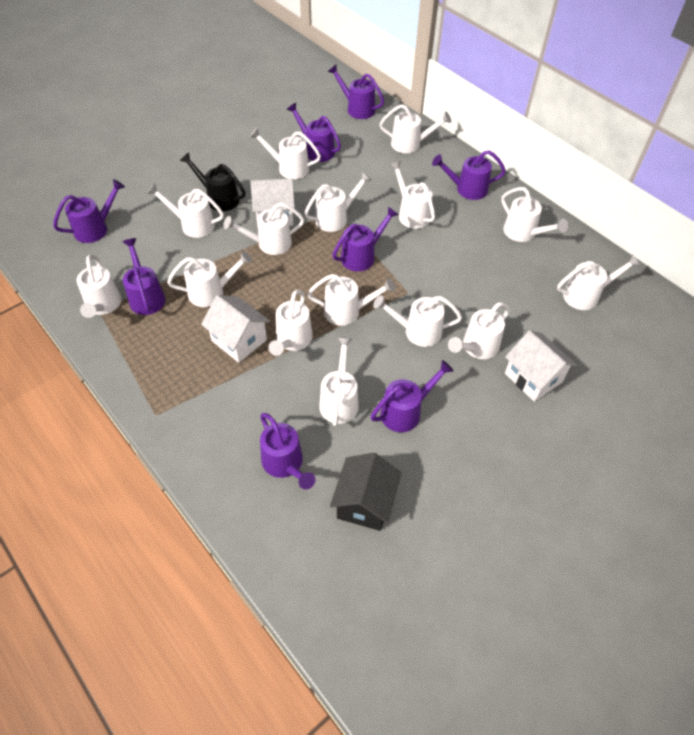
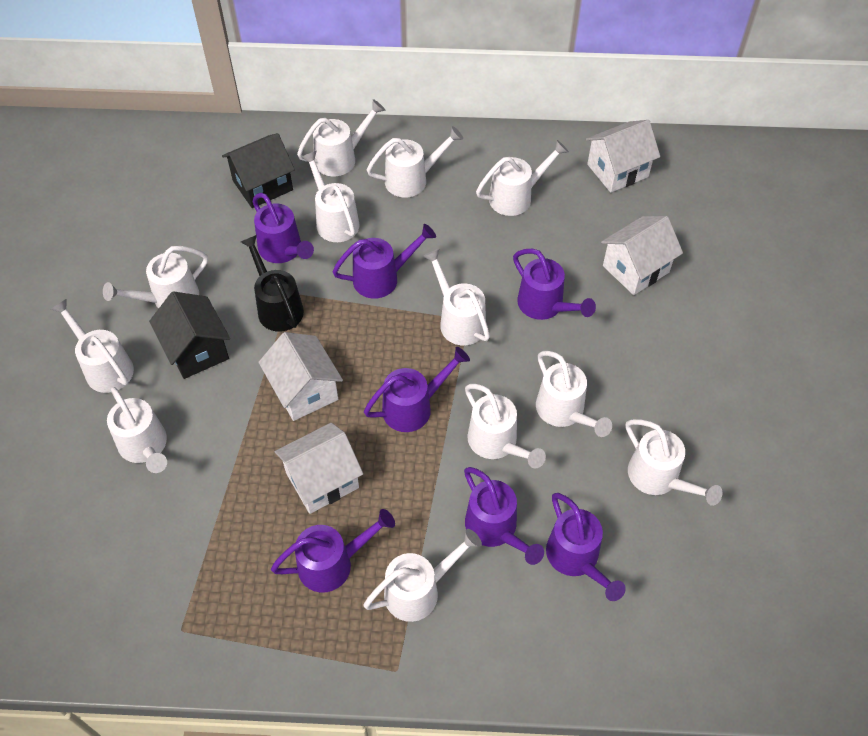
black house: 1 -> 2
purple watering can: 8 -> 7
white house: 3 -> 4
white watering can: 15 -> 12

